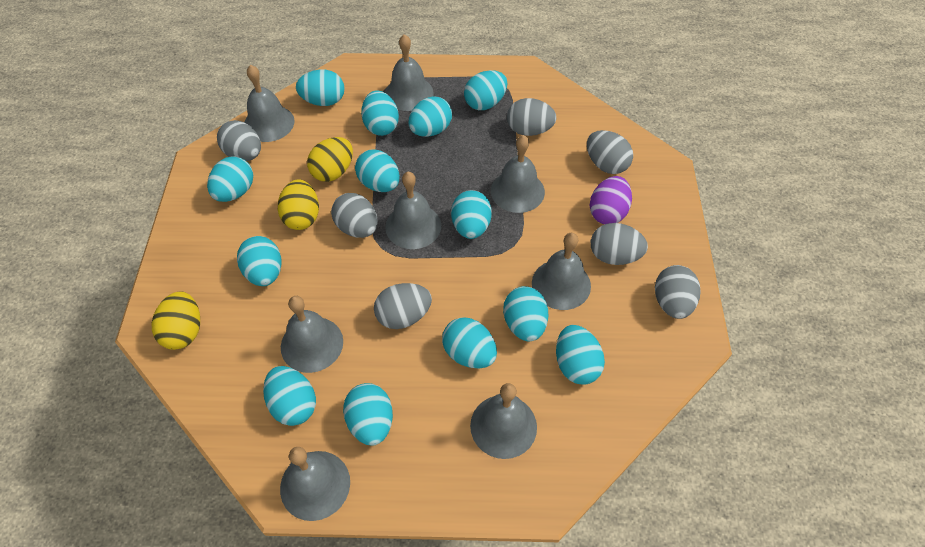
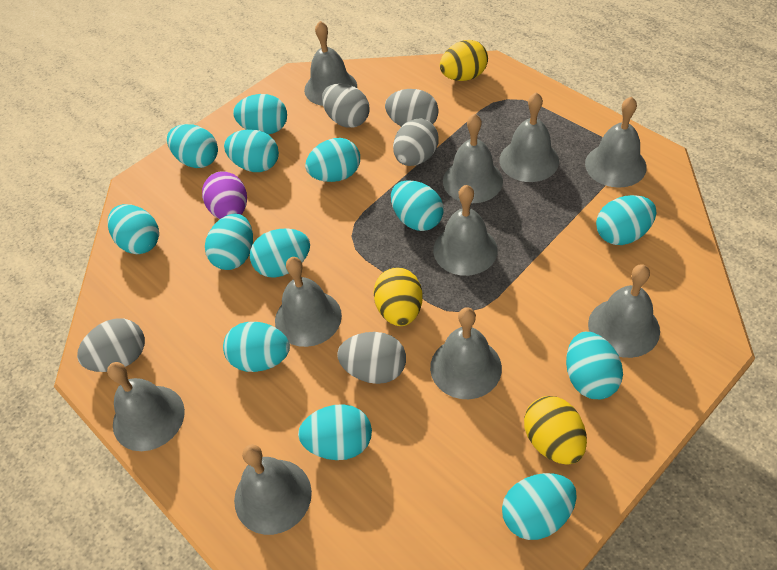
grey bell: 8 -> 10
grey egg: 7 -> 5

